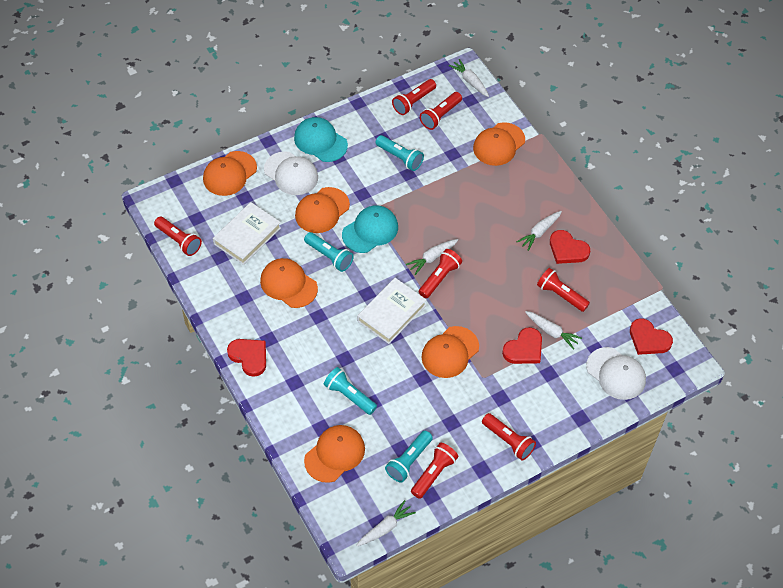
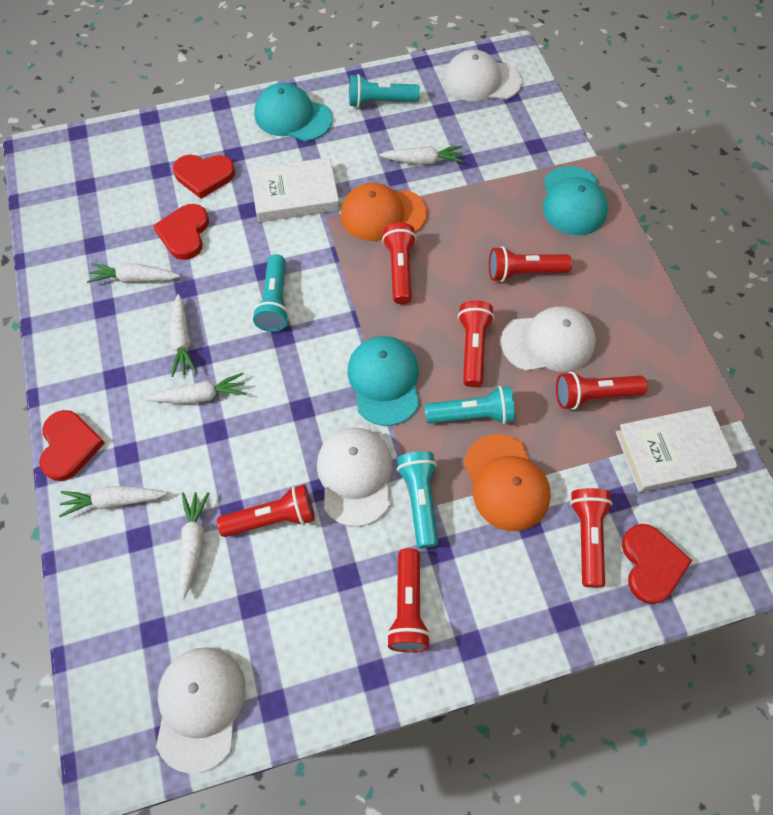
orange cap: 6 -> 2
turquoise cap: 2 -> 3
white cap: 2 -> 4
white carrot: 5 -> 6

